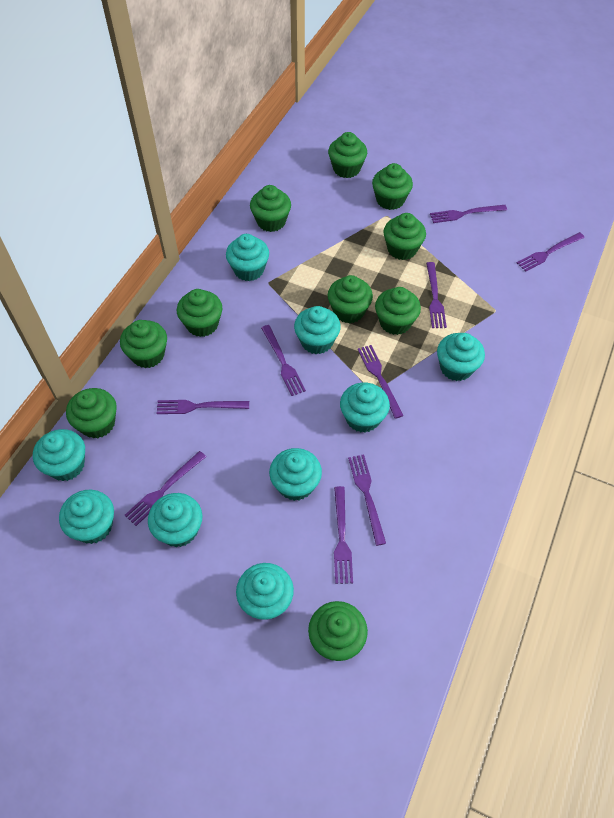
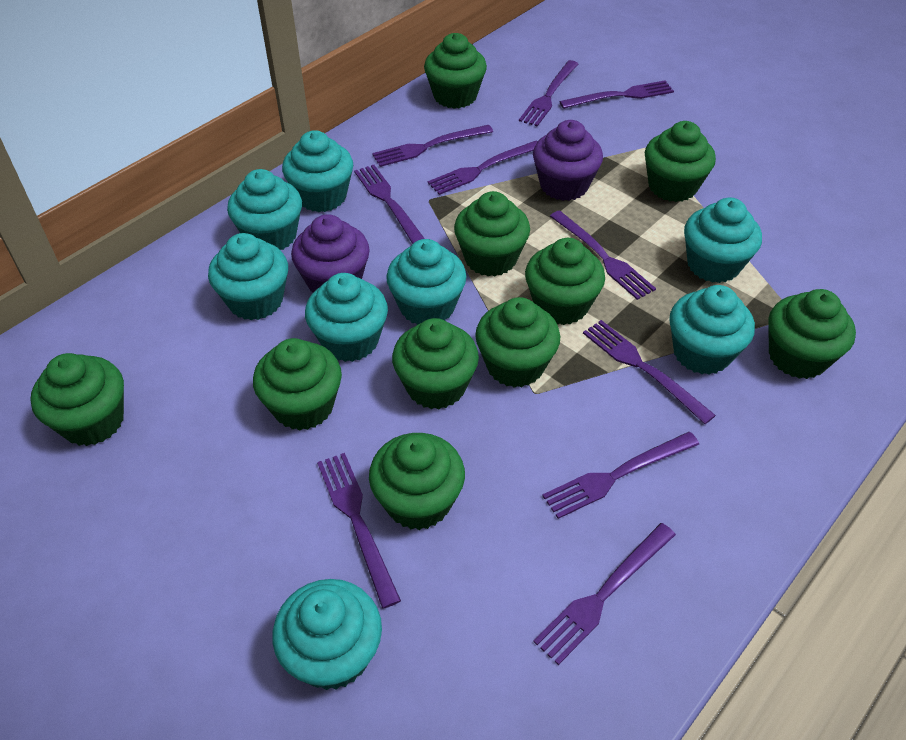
purple cupcake: 0 -> 2
purple fork: 9 -> 10
turquoise cupcake: 9 -> 8

